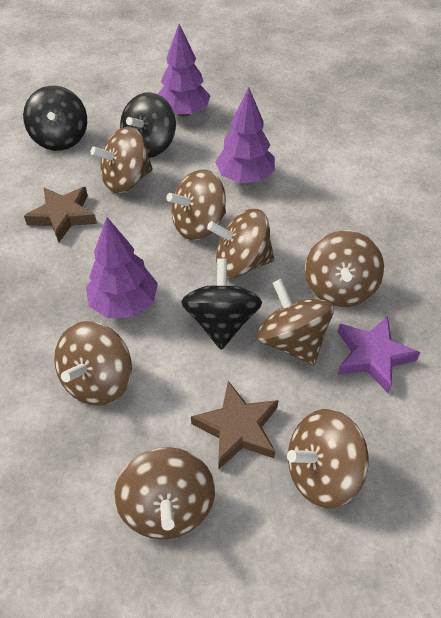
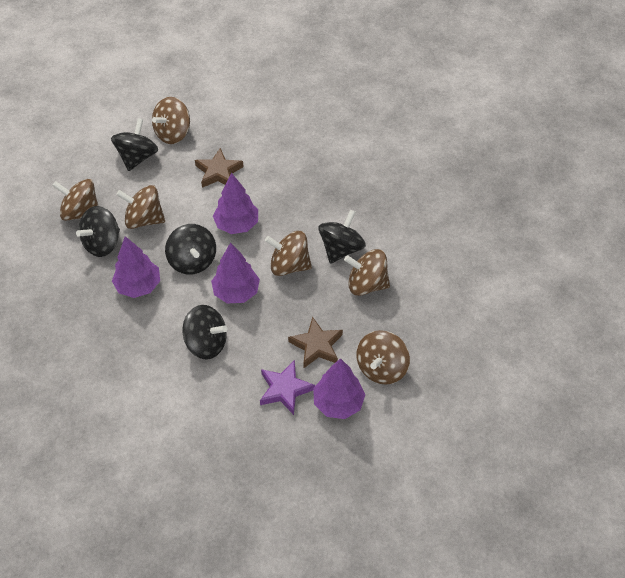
black spinning top: 3 -> 5
brown spinning top: 8 -> 6
purple tree: 3 -> 4

